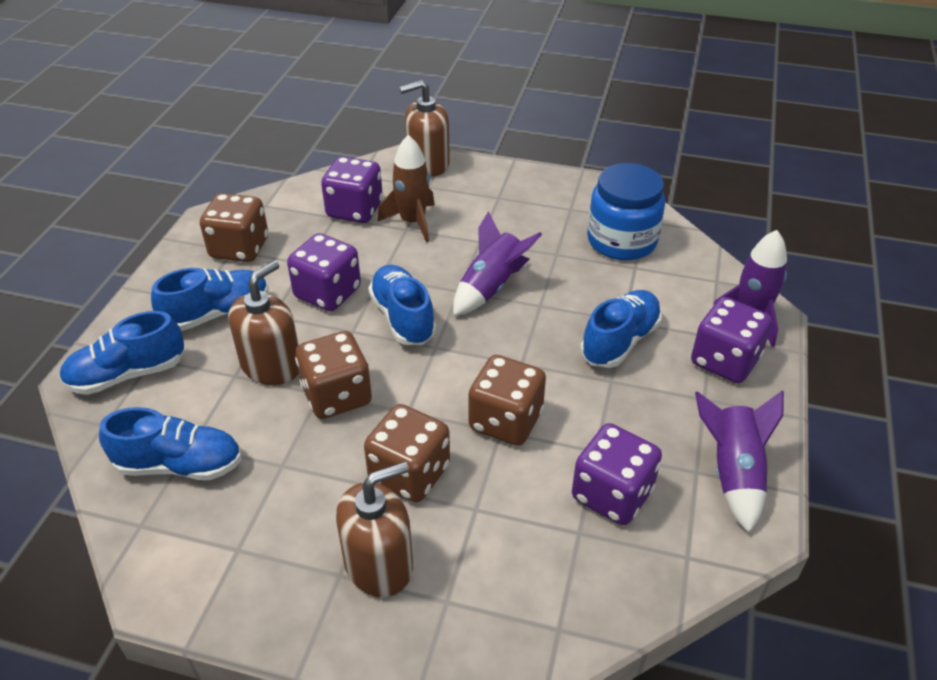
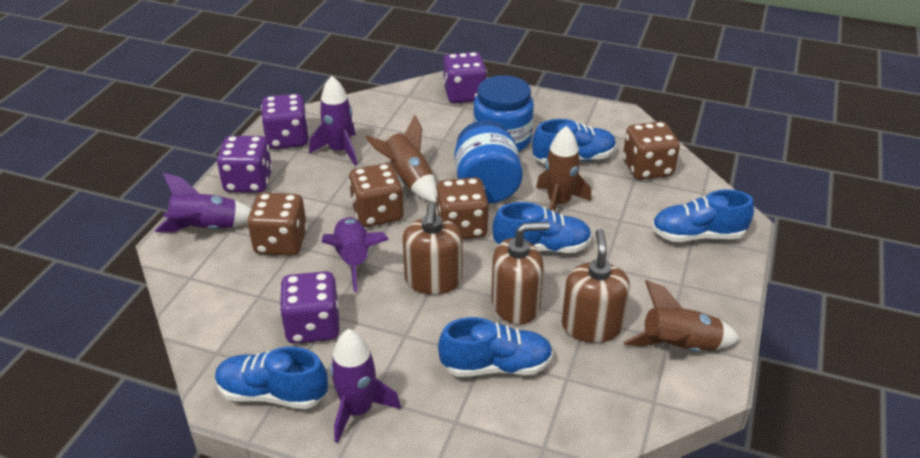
blue jar: 1 -> 2
brown rocket: 1 -> 3
purple rocket: 3 -> 4

